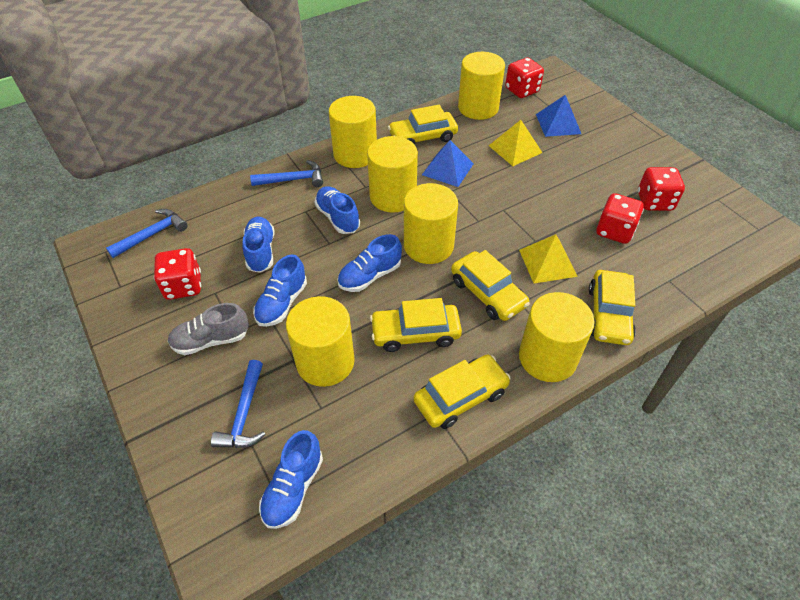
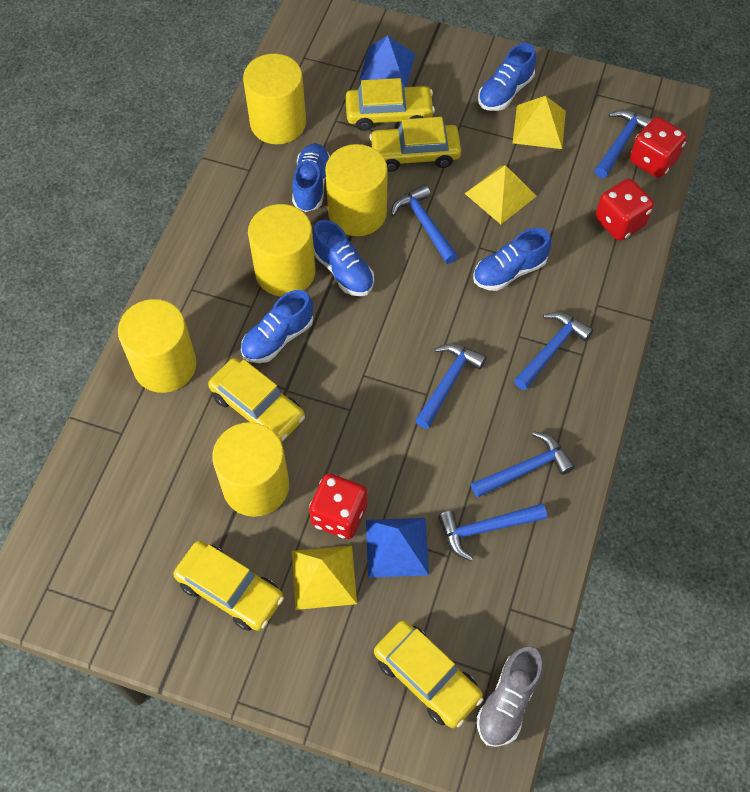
blue hammer: 3 -> 6
red dice: 4 -> 3
yellow cylinder: 6 -> 5
yellow pyramid: 2 -> 3

